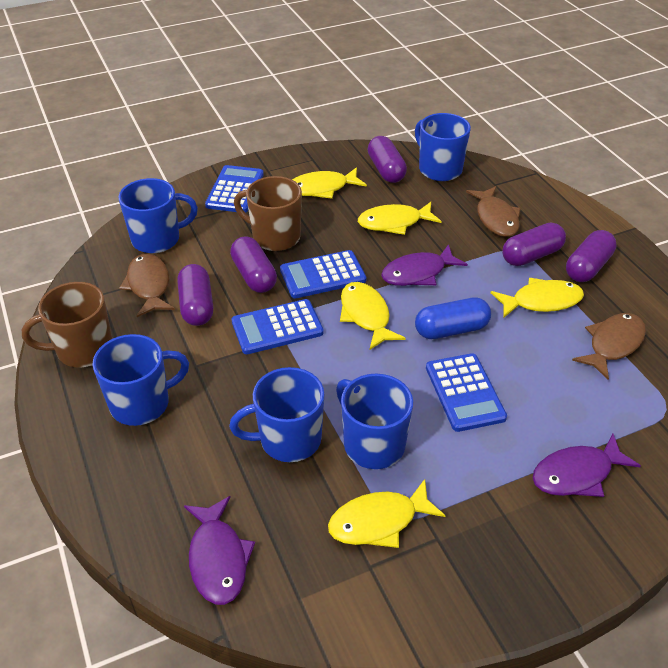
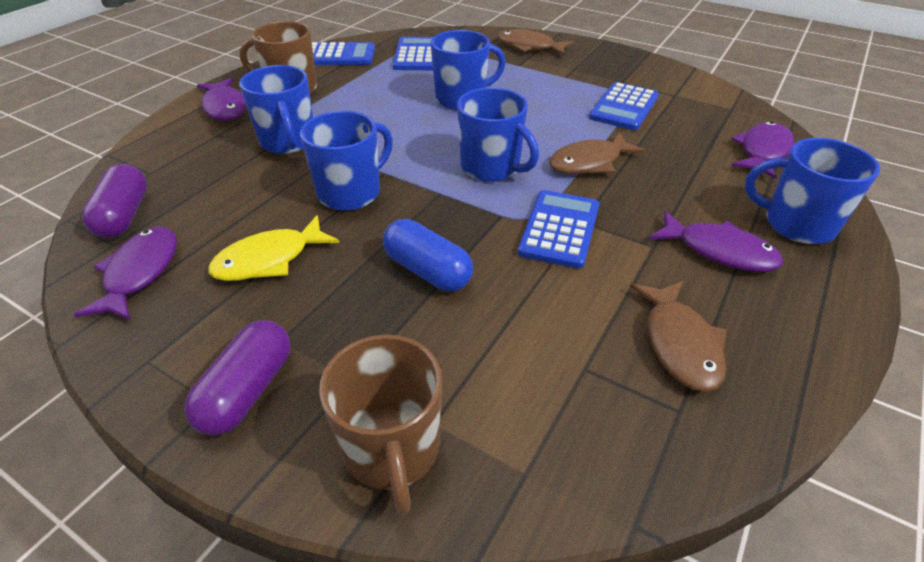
purple capsule: 5 -> 2
purple fish: 3 -> 4
yellow fish: 5 -> 1

